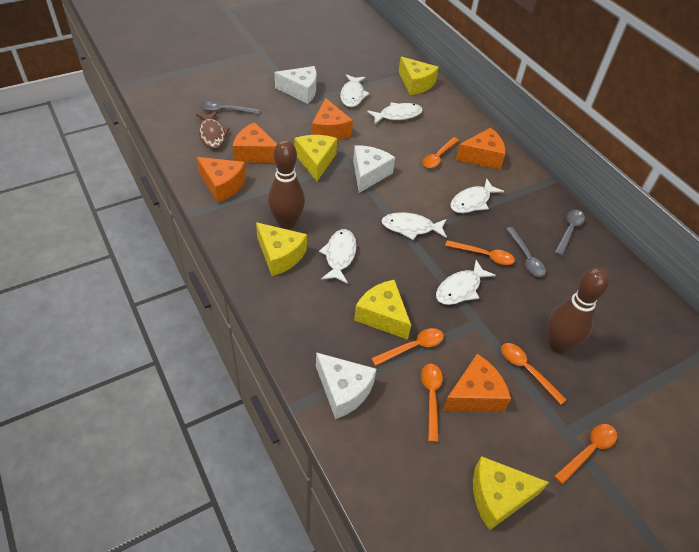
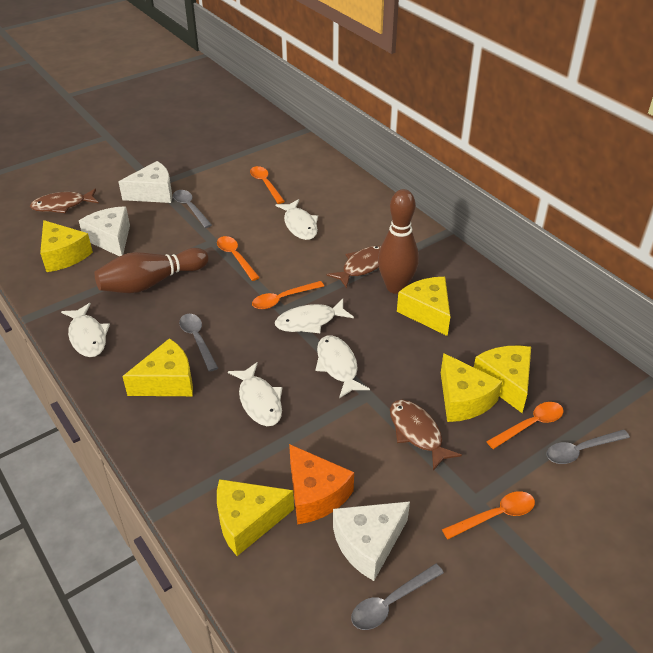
brown fish: 1 -> 3
grey spoon: 3 -> 4
orange cheese: 5 -> 1
orange spoon: 6 -> 5
white fish: 6 -> 5
yellow cheese: 5 -> 6

